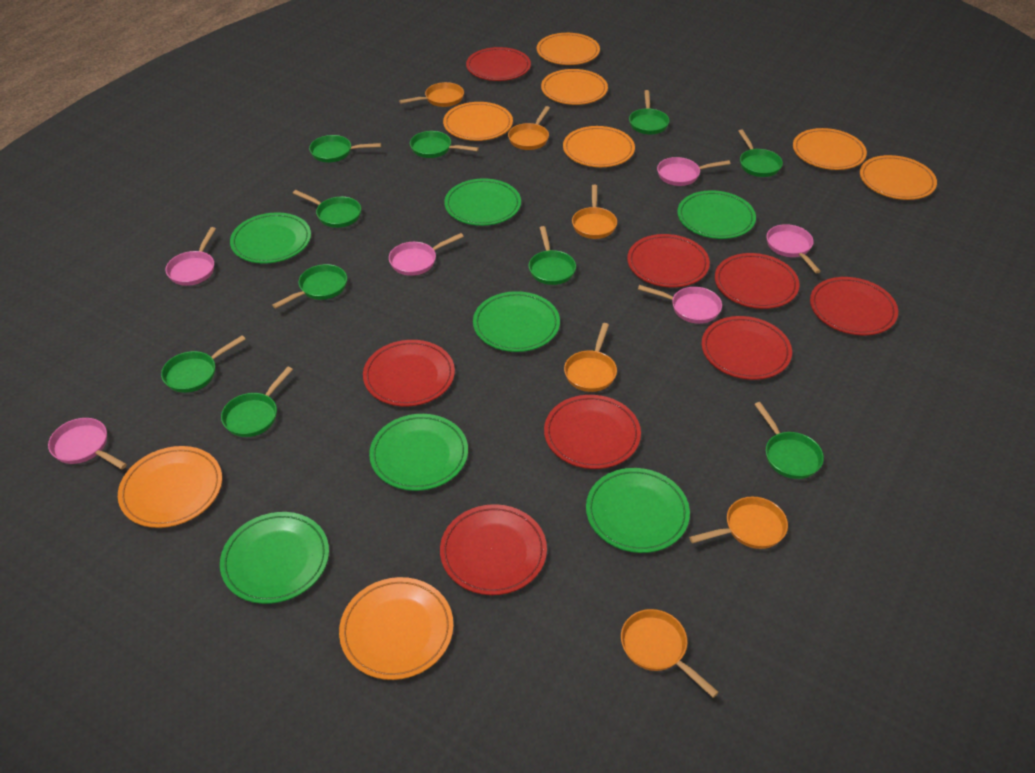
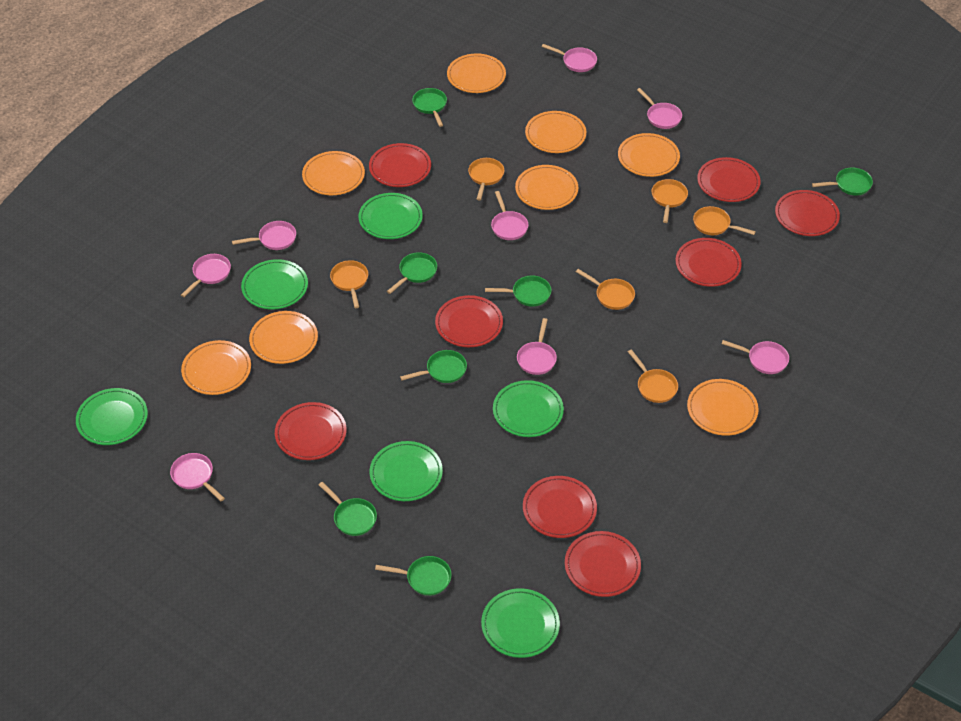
green pan: 10 -> 7
green plate: 7 -> 6
pink pan: 6 -> 8

